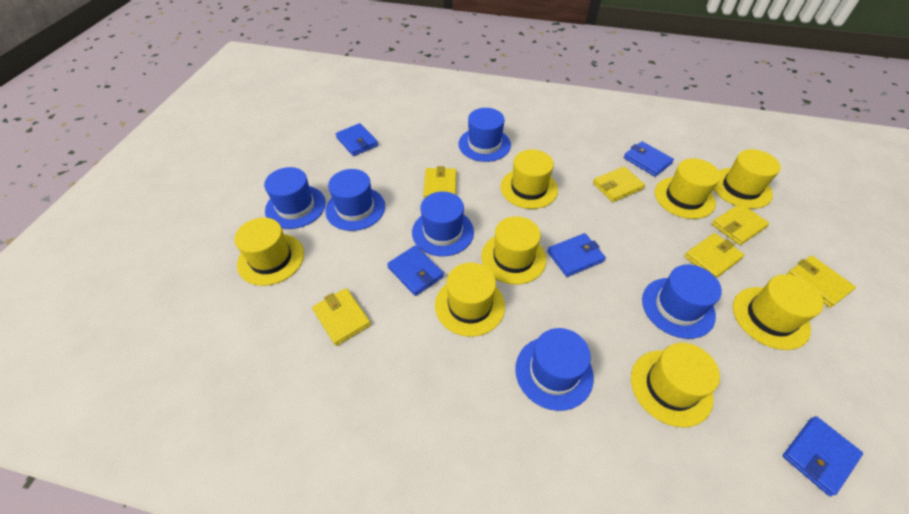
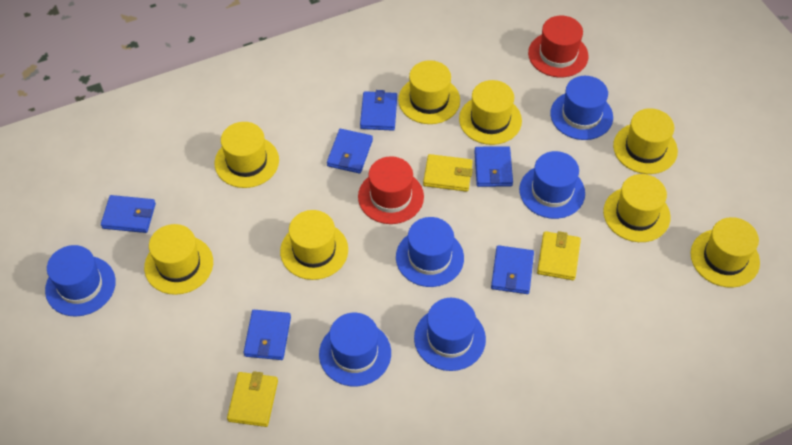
blue wallet: 5 -> 6
red hat: 0 -> 2
yellow wallet: 6 -> 3

